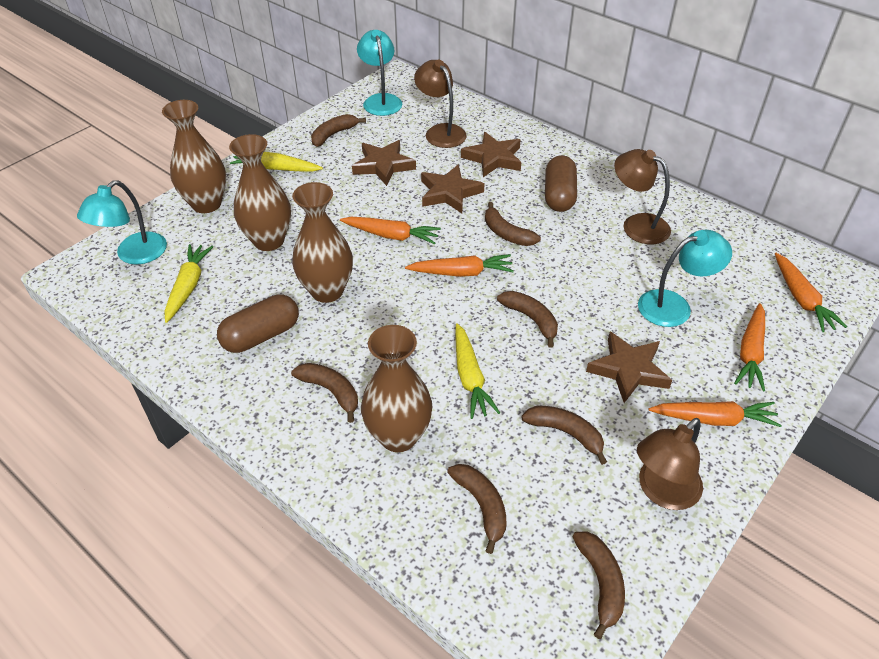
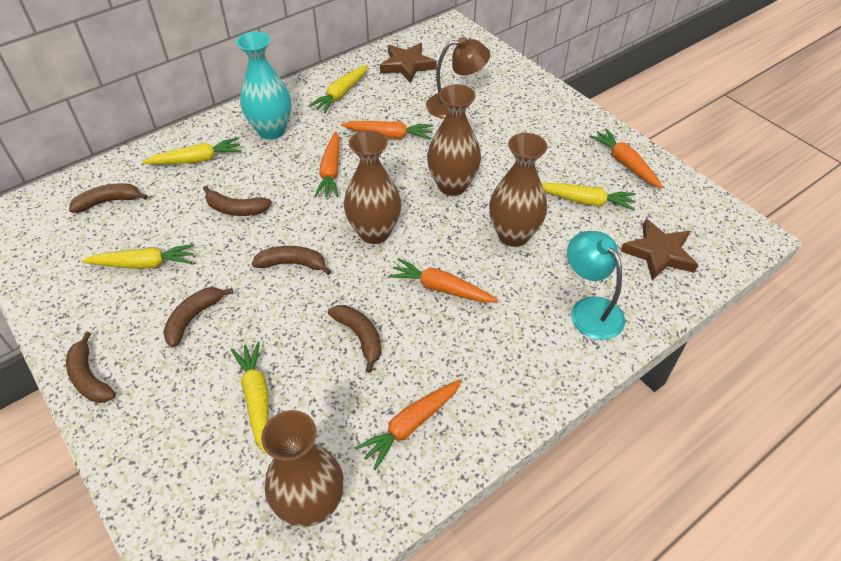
brown banana: 7 -> 6
brown capsule: 2 -> 0
brown lamp: 3 -> 1
brown star: 4 -> 2
turquoise lamp: 3 -> 1
turquoise vase: 0 -> 1
yellow carrot: 3 -> 5

